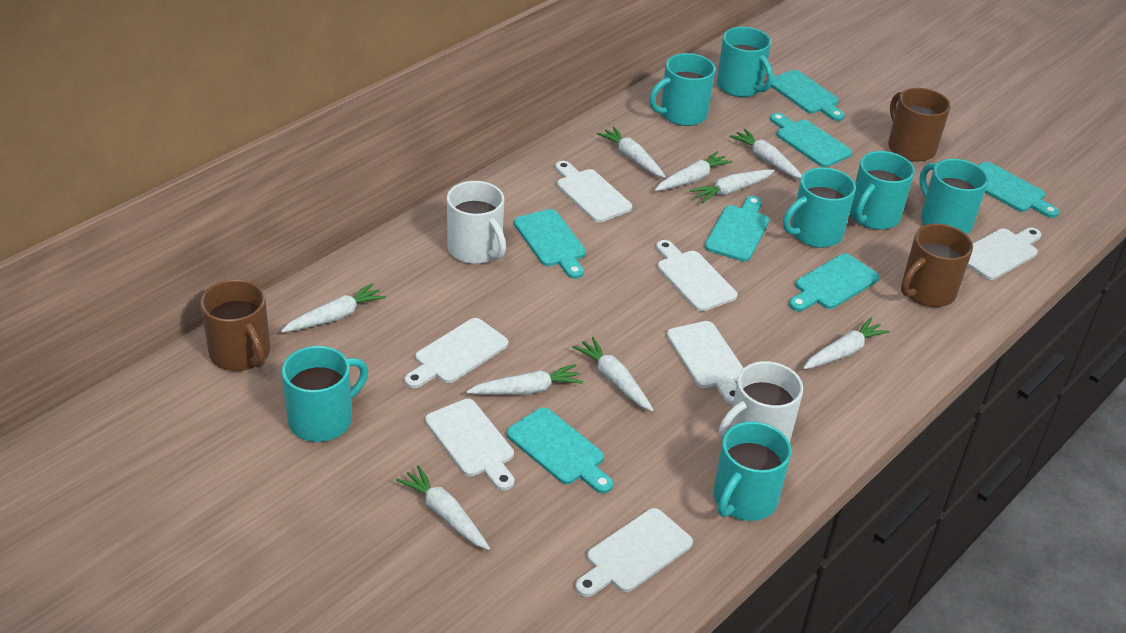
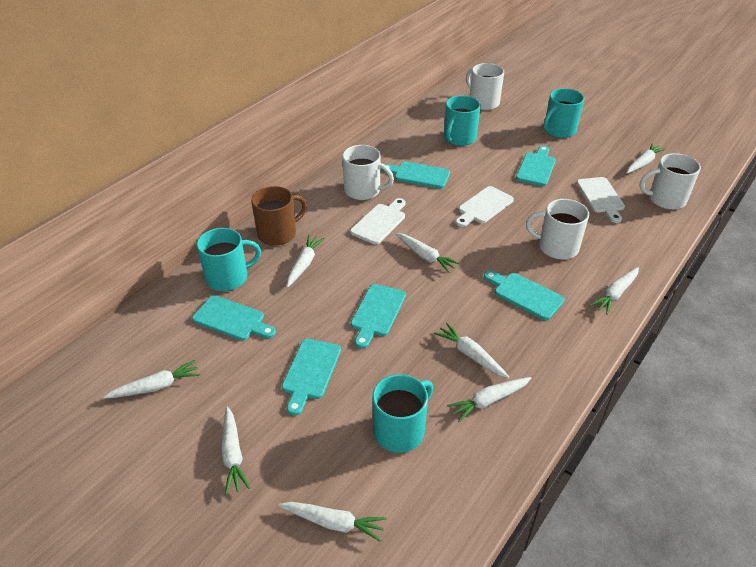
brown mug: 3 -> 1
turquoise cutting board: 7 -> 6
turquoise mug: 7 -> 4
white cutting board: 7 -> 3
white mug: 2 -> 4

